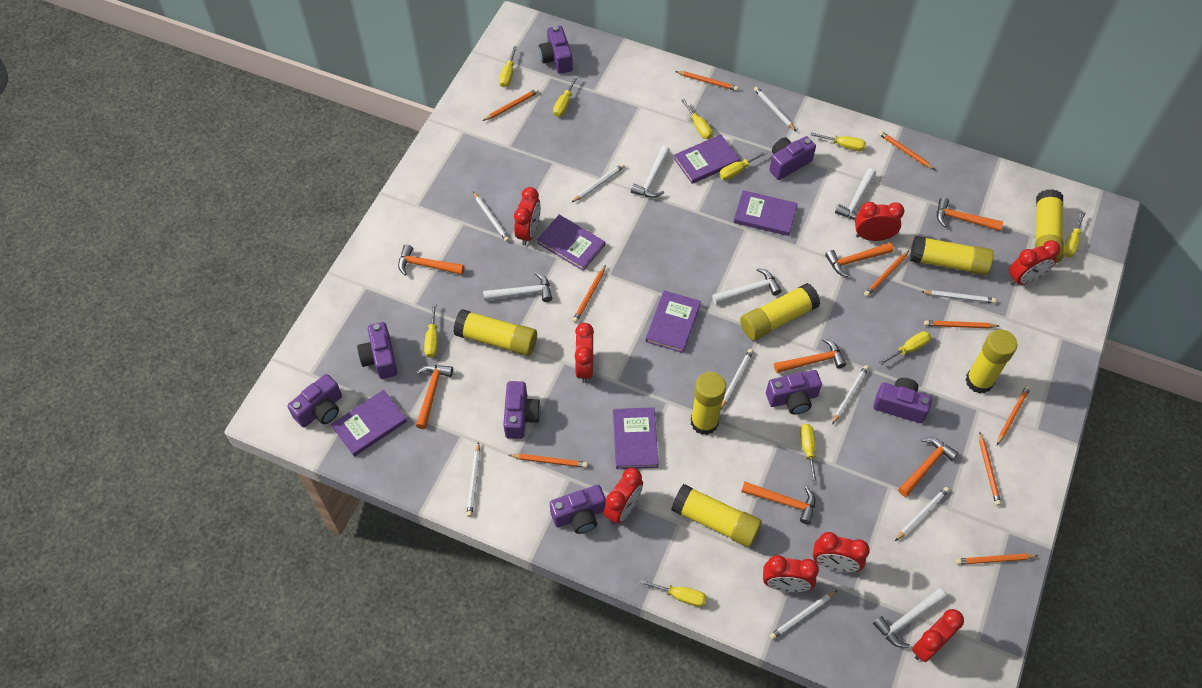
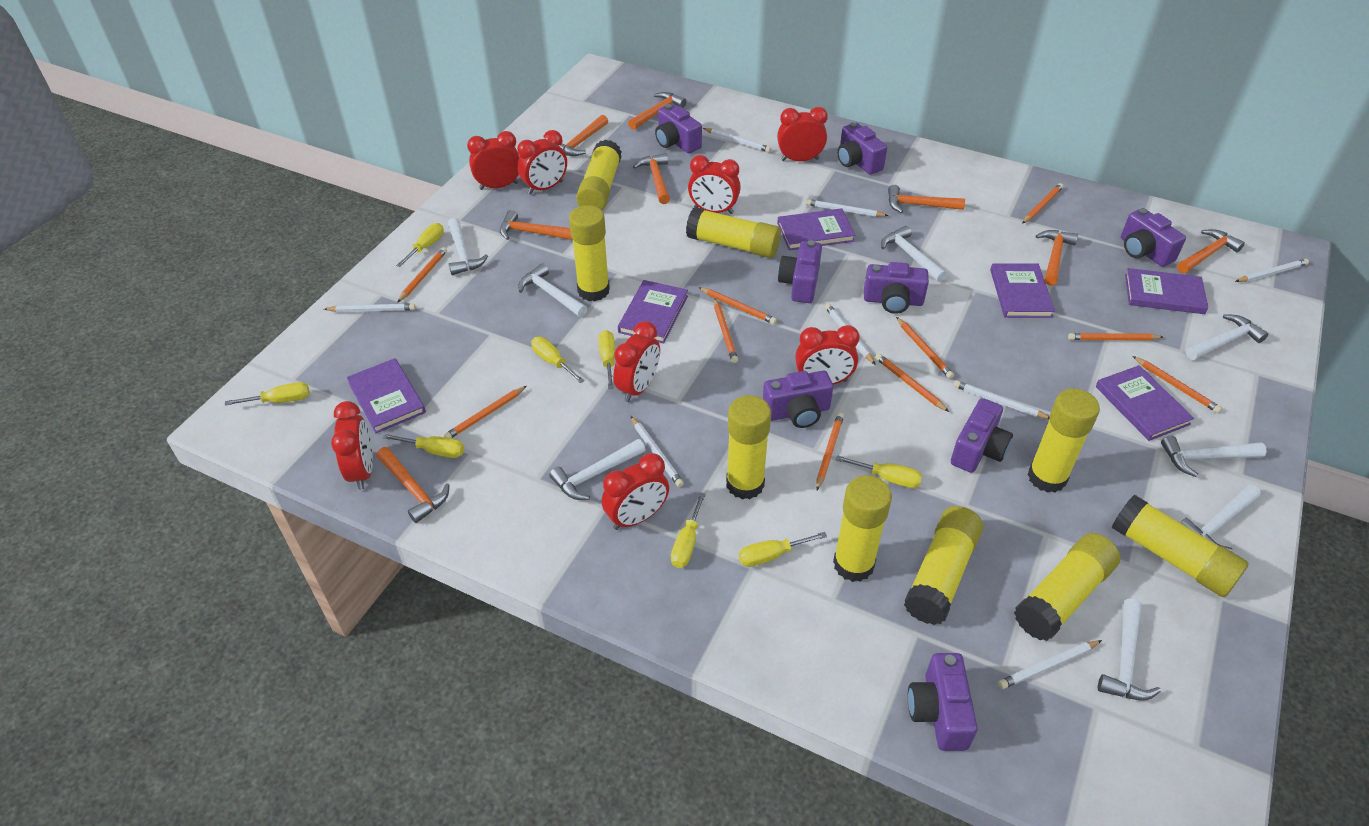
orange hammer: 7 -> 8
white hammer: 5 -> 8
white pencil: 9 -> 8
yellow glue stick: 7 -> 9
yellow screwdriver: 10 -> 8

